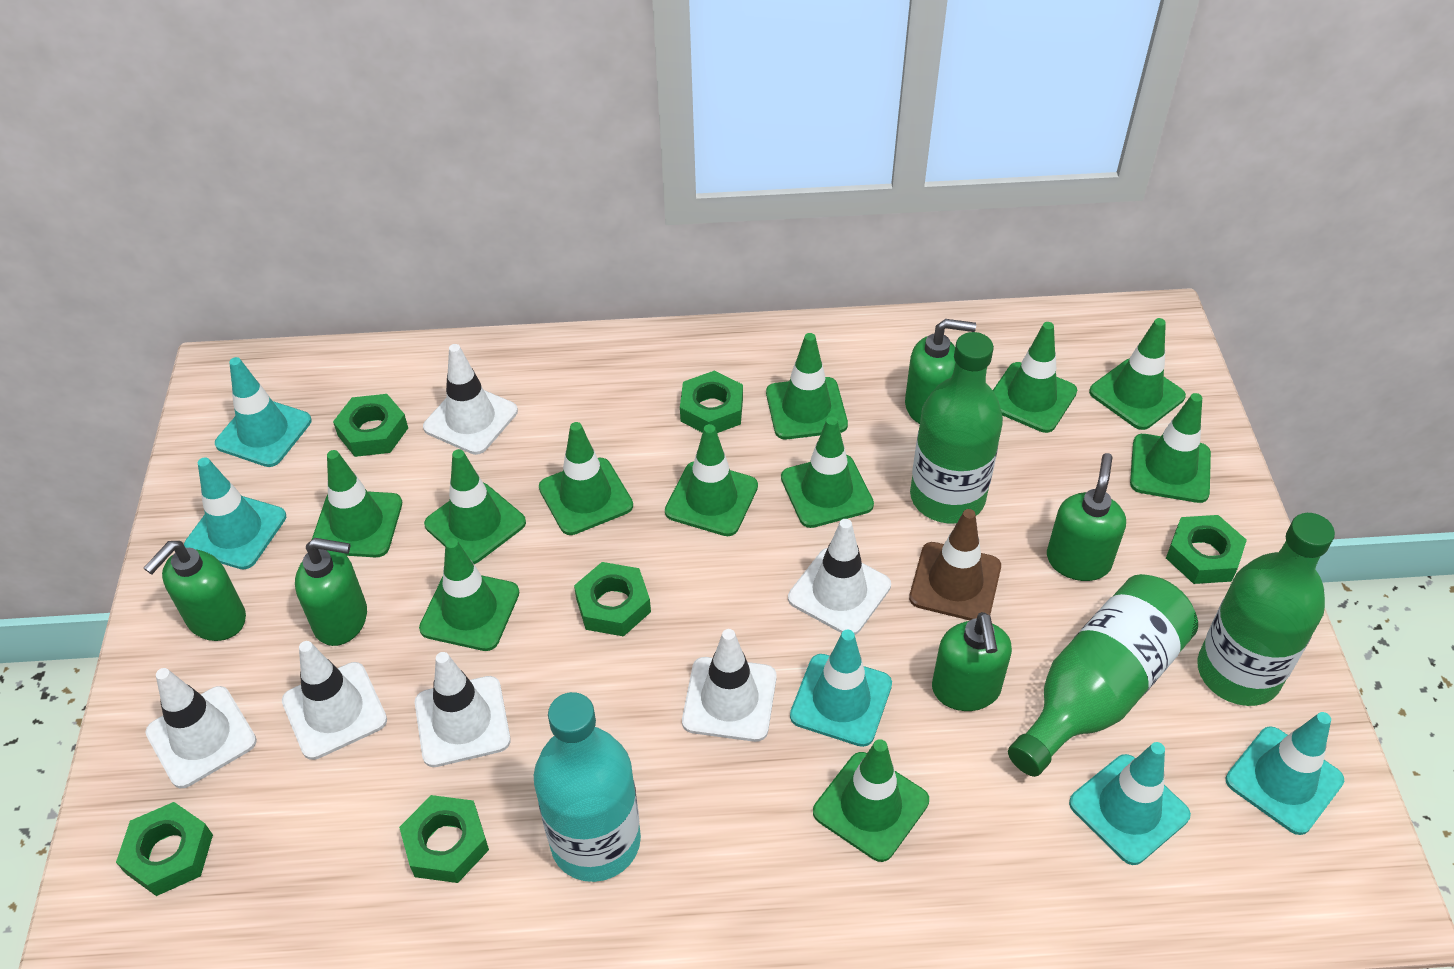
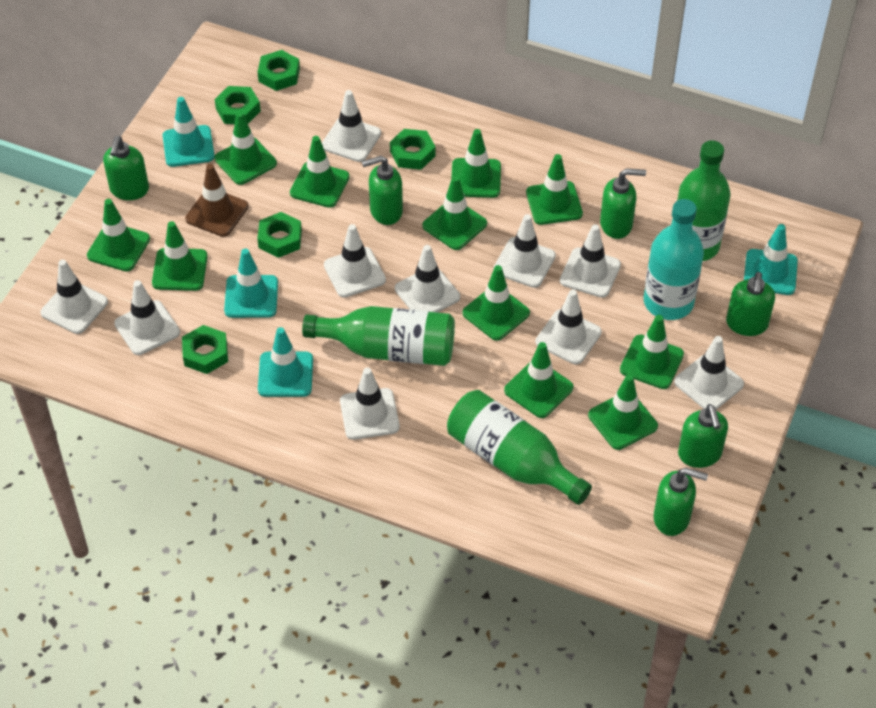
green nut: 6 -> 5
green soap dispenser: 5 -> 6
turquoise traffic cone: 5 -> 4
white traffic cone: 6 -> 10

